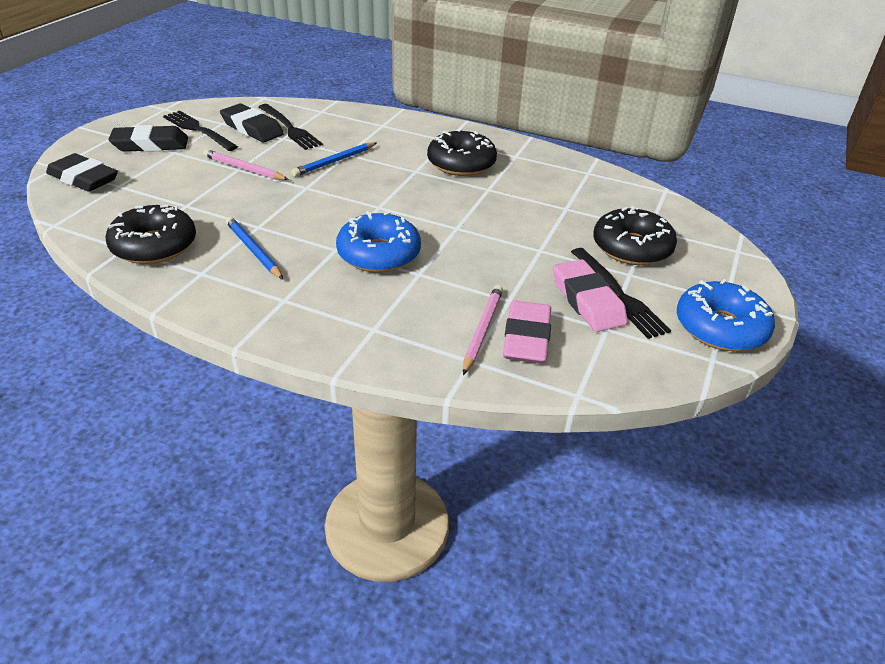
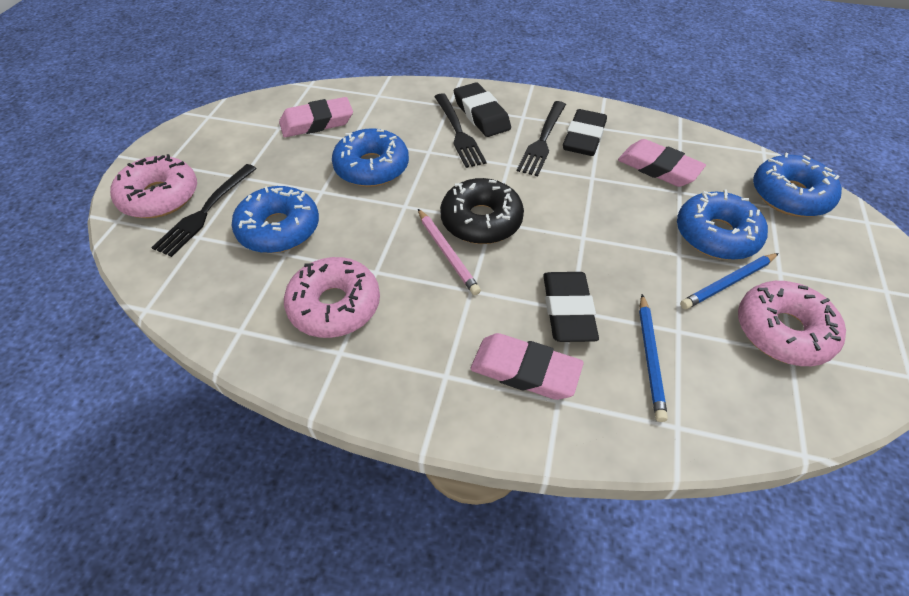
black donut: 3 -> 1
blue donut: 2 -> 4
pink donut: 0 -> 3
pink eraser: 2 -> 3
pink pencil: 2 -> 1

